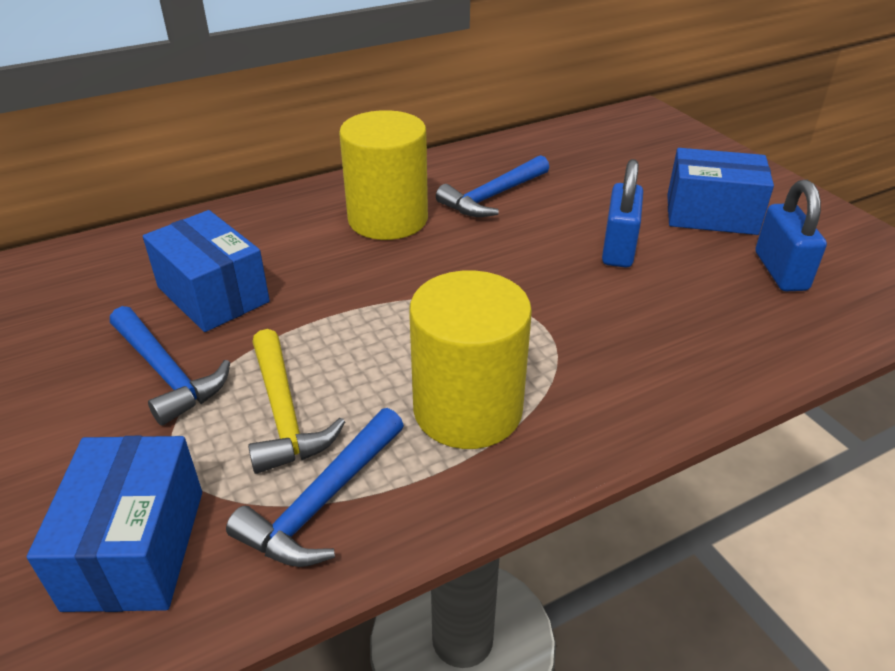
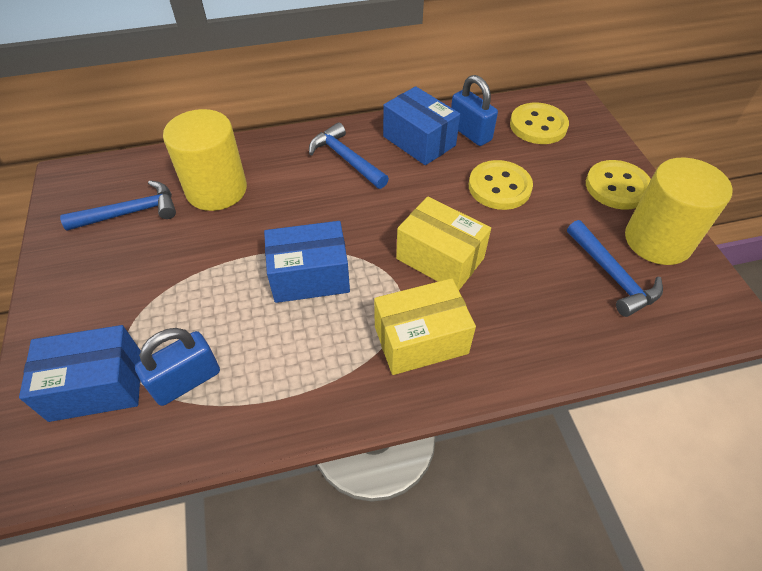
yellow box: 0 -> 2
yellow button: 0 -> 3
yellow hammer: 1 -> 0

